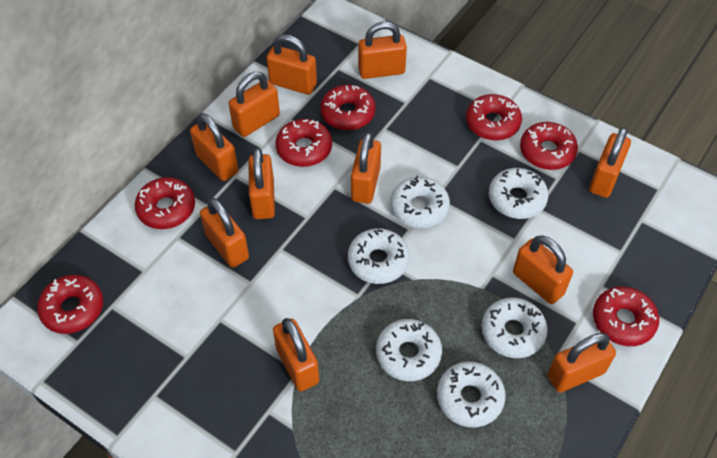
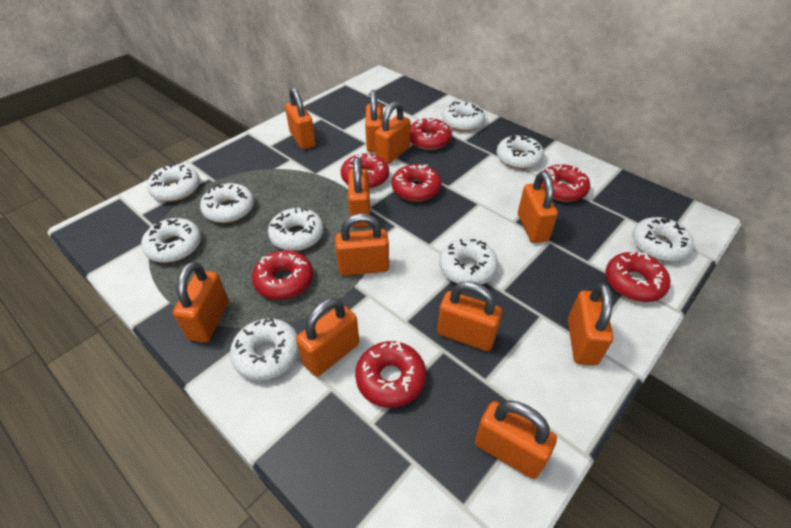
white donut: 6 -> 9

